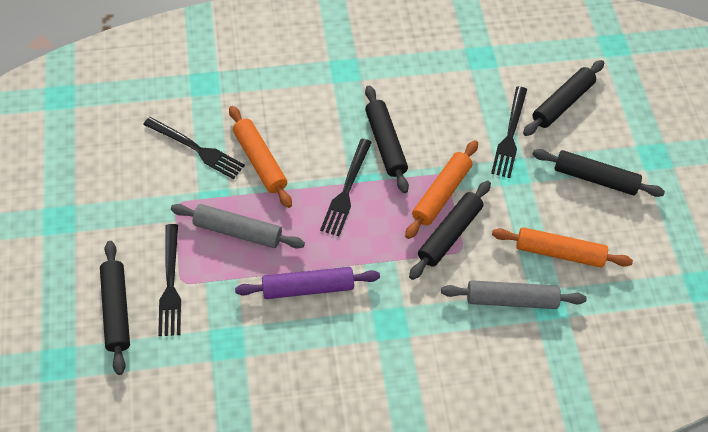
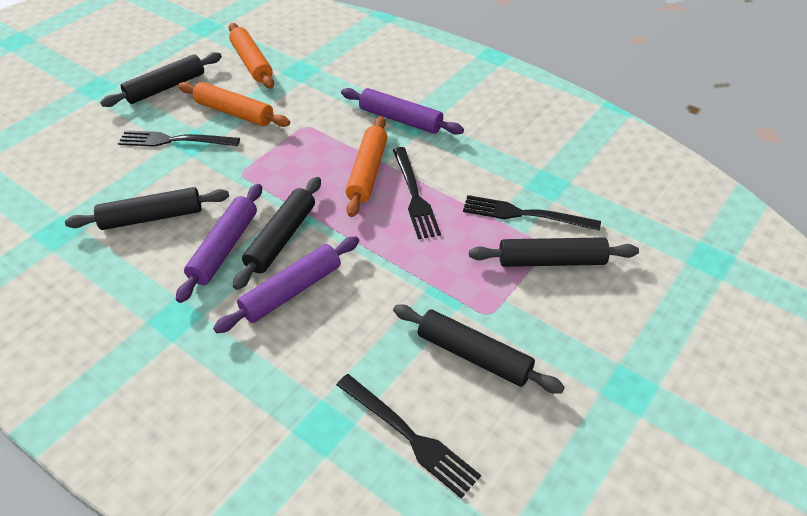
grey rolling pin: 2 -> 0
purple rolling pin: 1 -> 3

